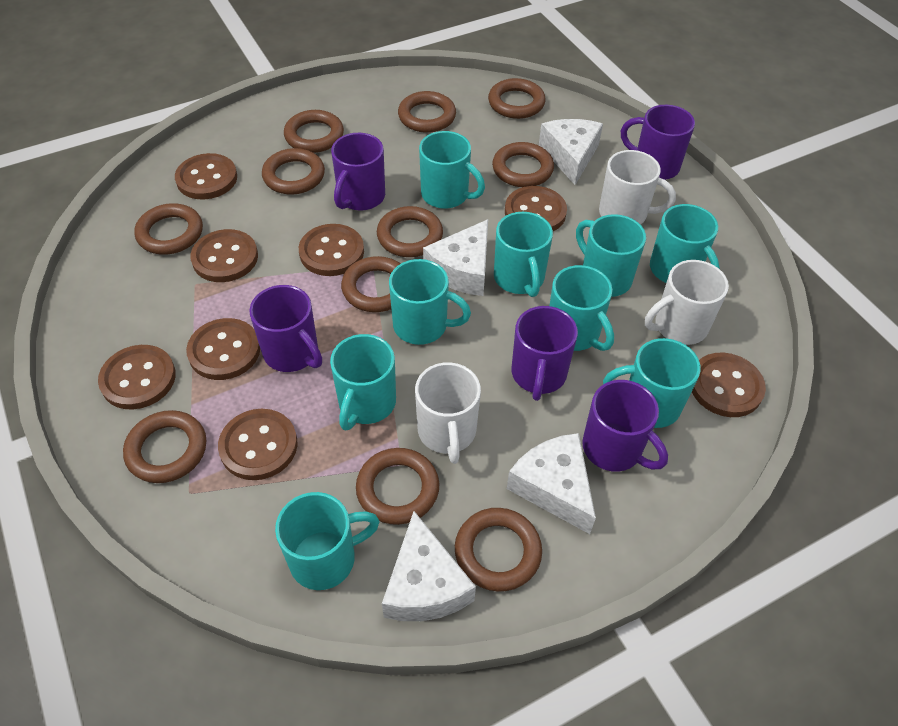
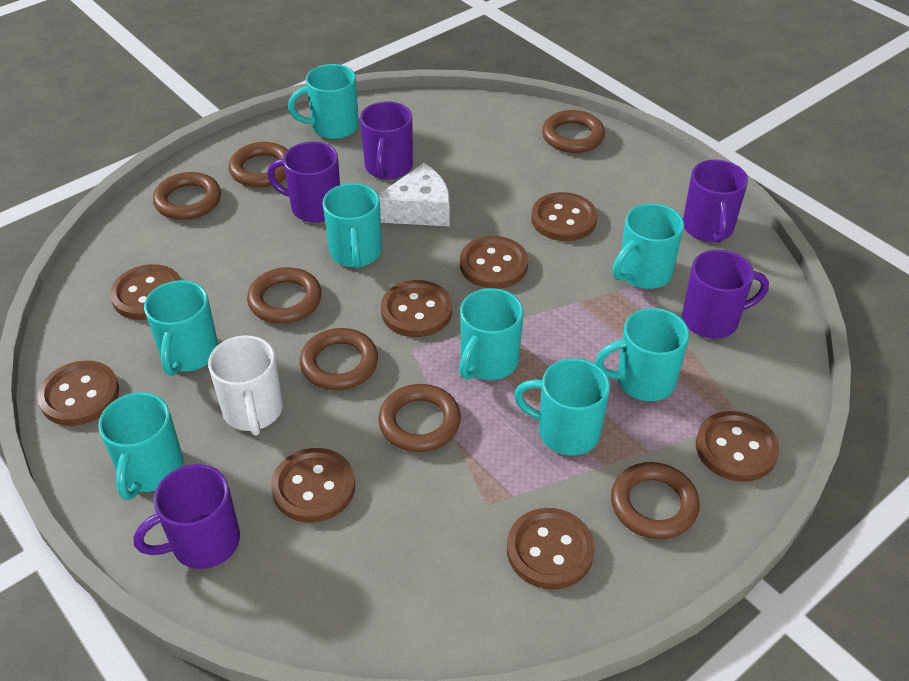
brown ring: 11 -> 7
turquoise mug: 9 -> 8
white cheese: 4 -> 1
white mug: 3 -> 1

